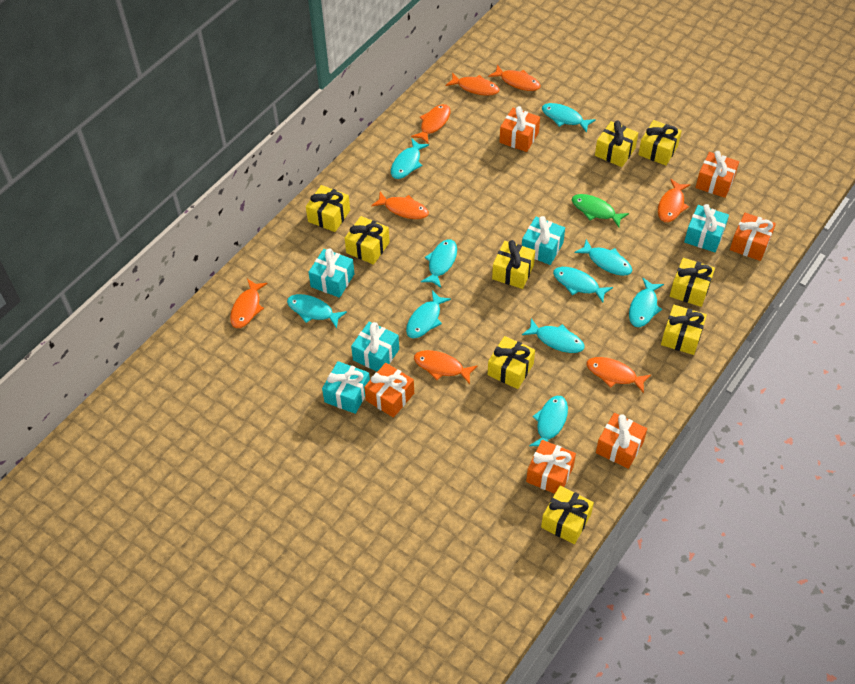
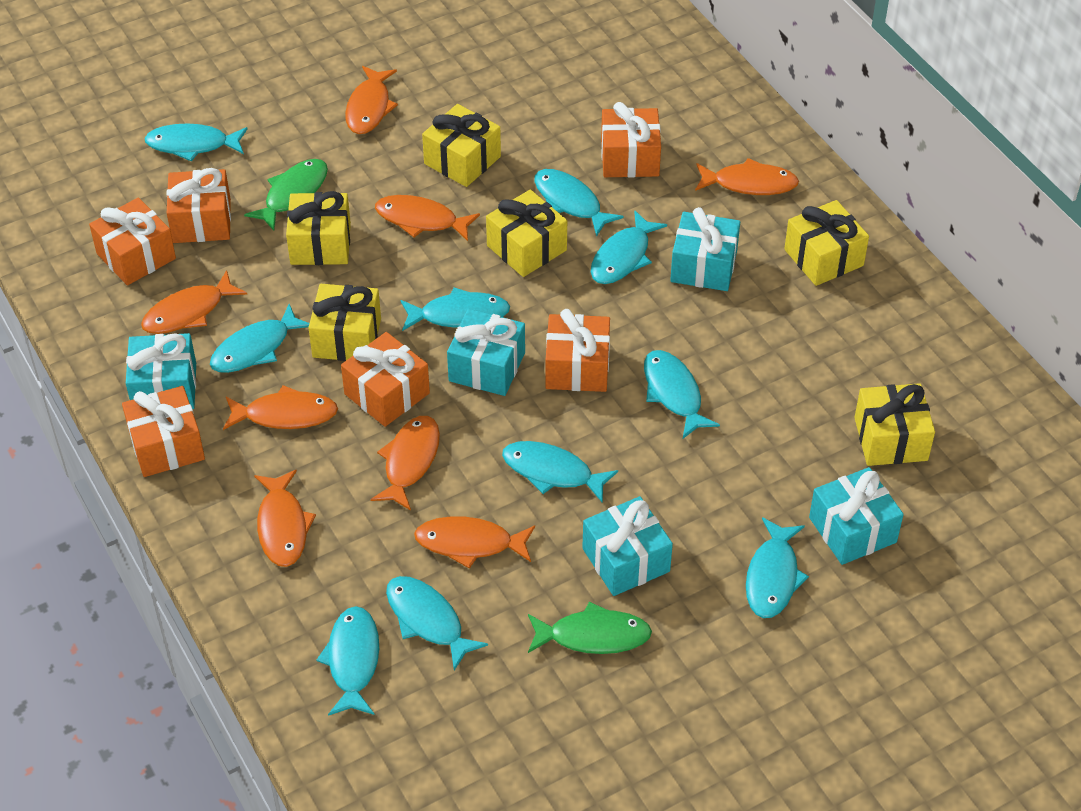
green fish: 1 -> 2
yellow gift: 9 -> 6

